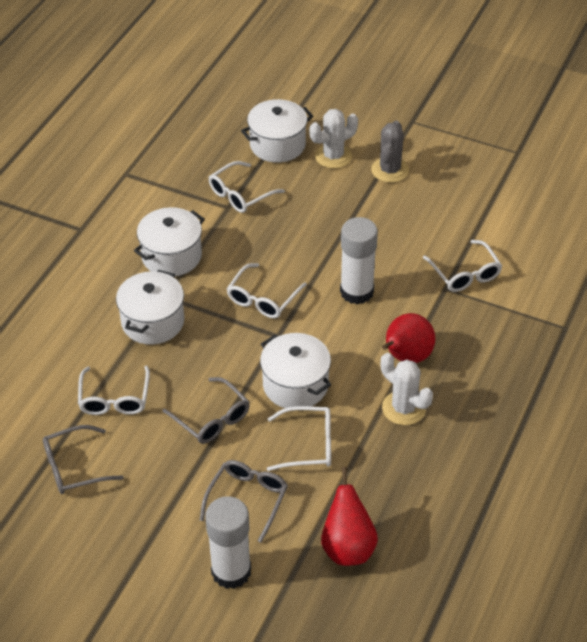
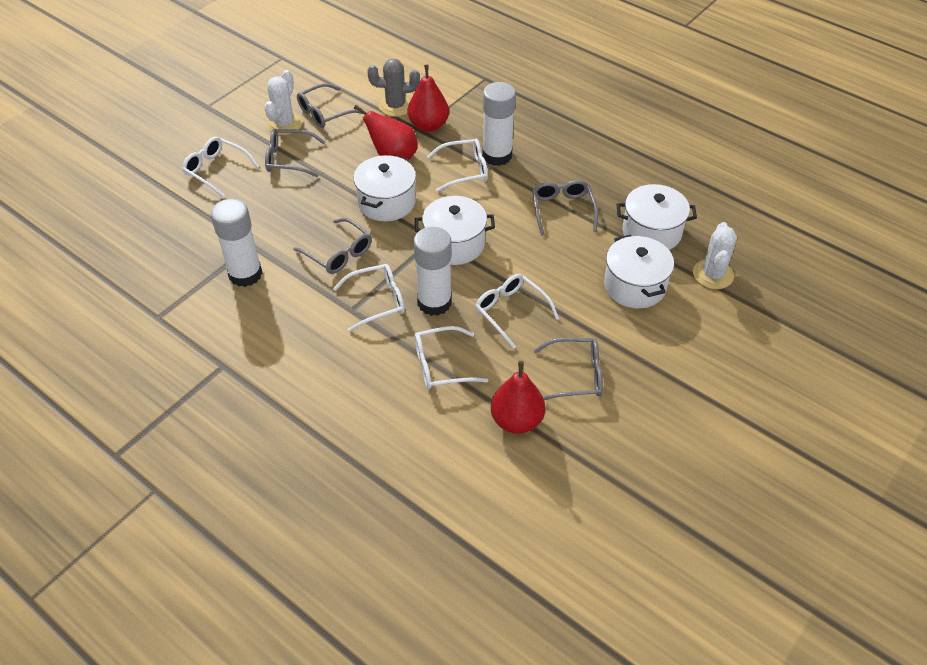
grey glasses: 3 -> 5
red pear: 2 -> 3
white glue stick: 2 -> 3

